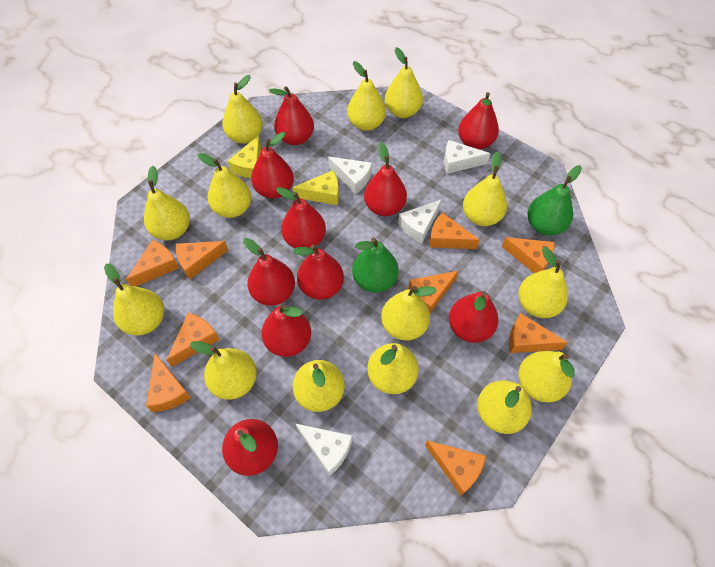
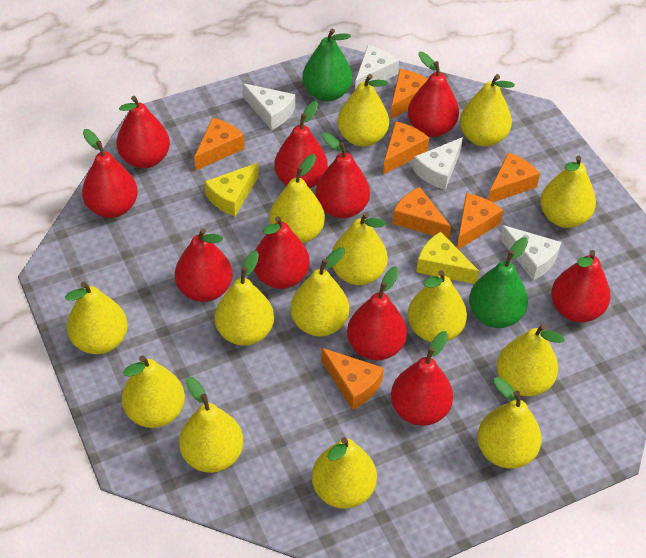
orange cheese: 9 -> 7

